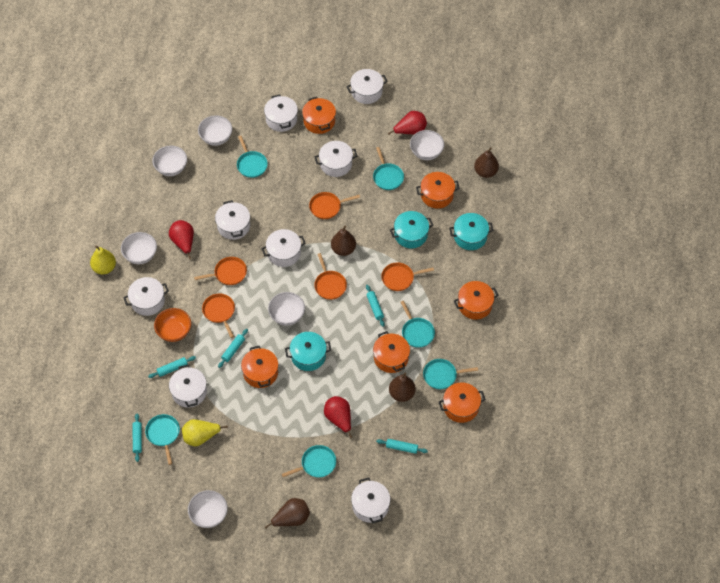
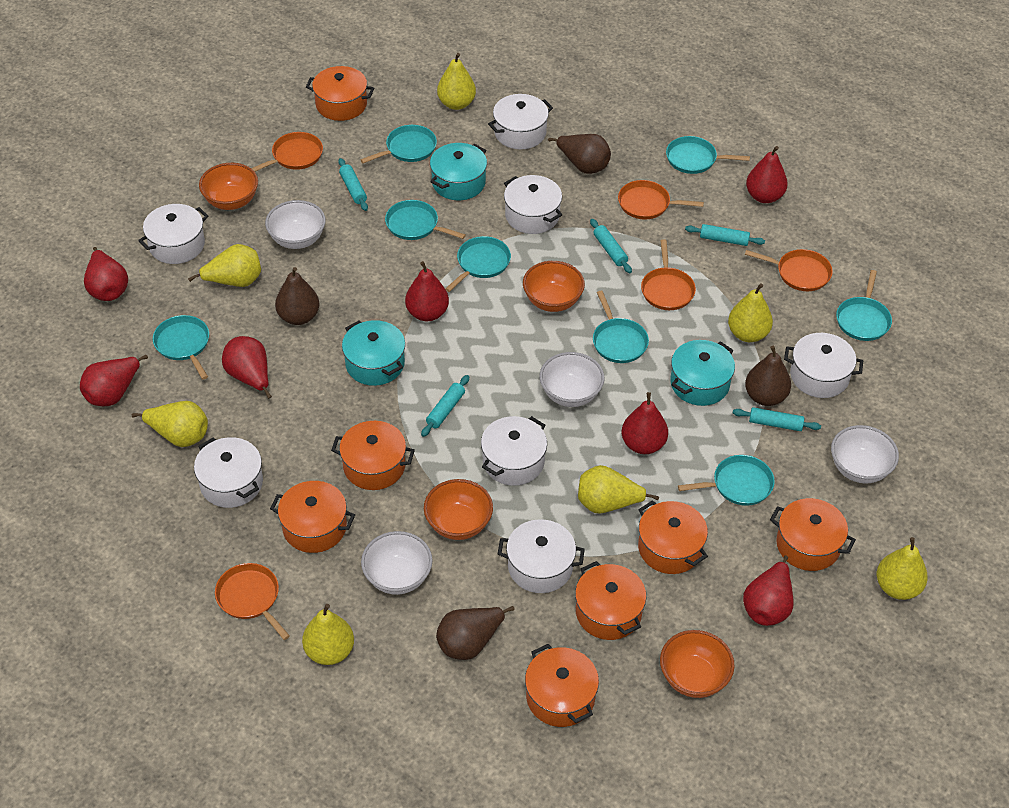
orange bowl: 1 -> 4
orange pot: 6 -> 7
red pear: 3 -> 7
turquoise pan: 6 -> 8
white bowl: 6 -> 4
white pot: 8 -> 7
yellow pear: 2 -> 7

